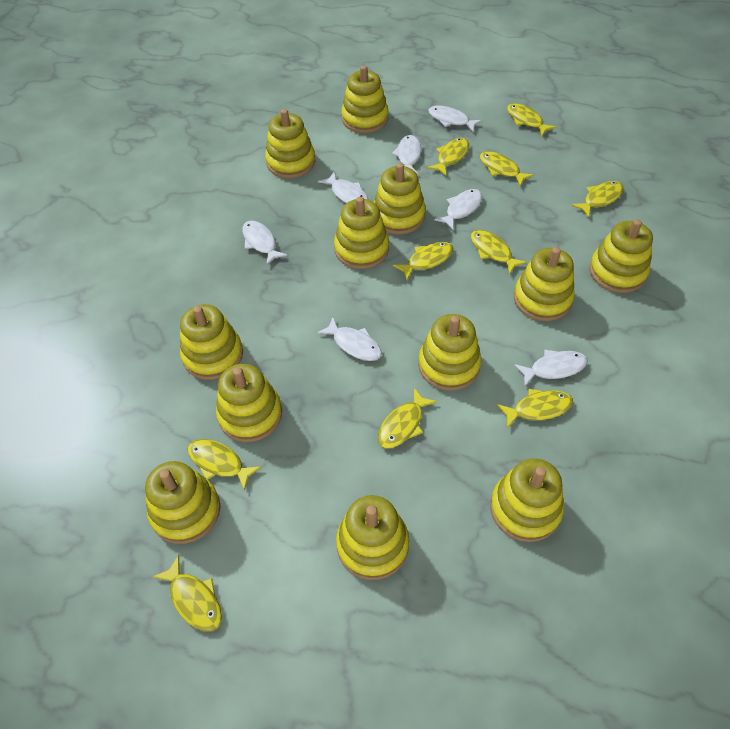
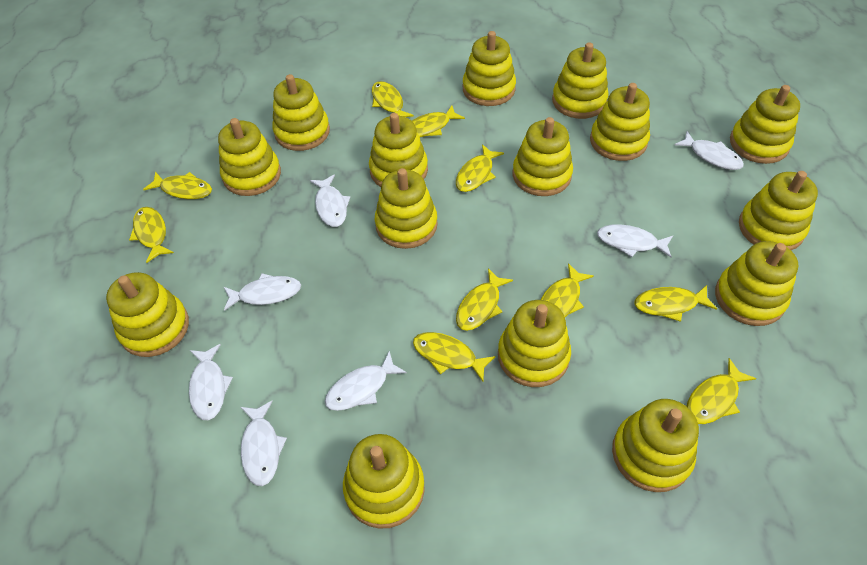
yellow stacking toy: 12 -> 15

